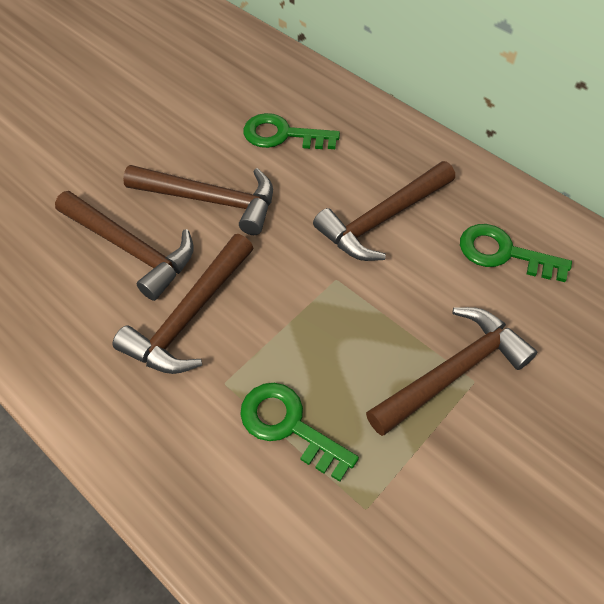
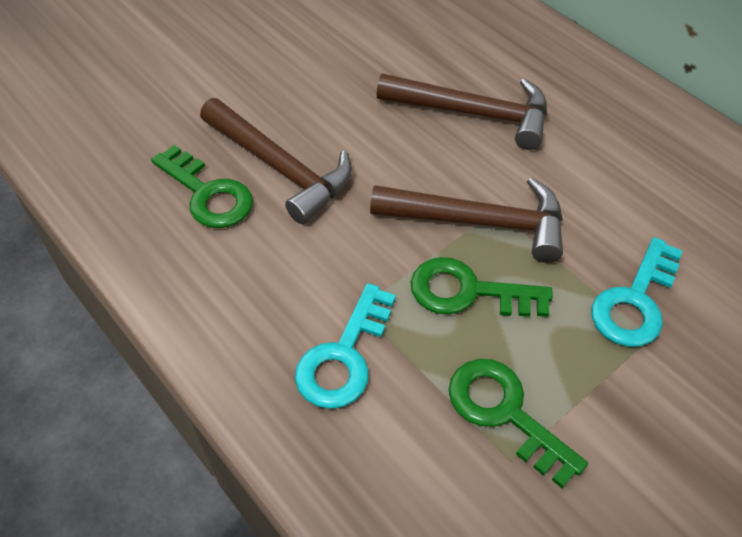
brown hammer: 5 -> 3
turquoise key: 0 -> 2

